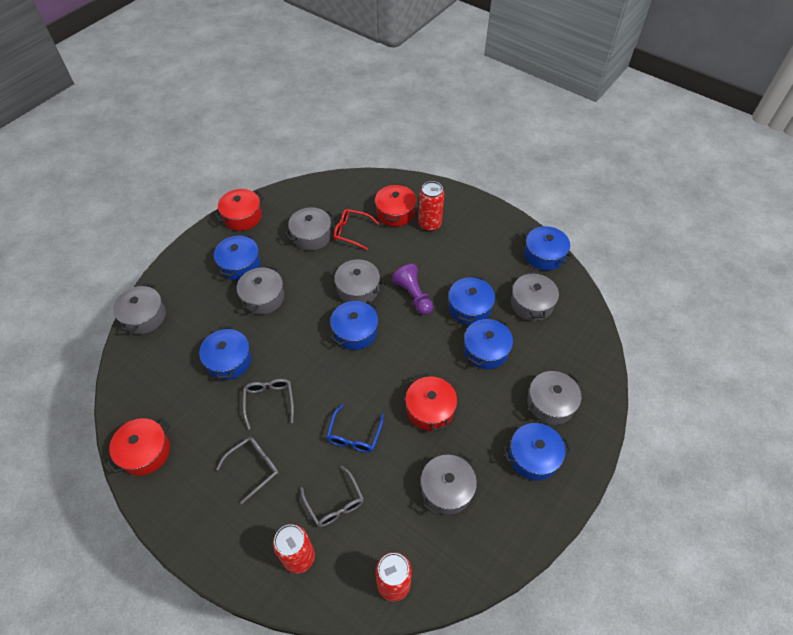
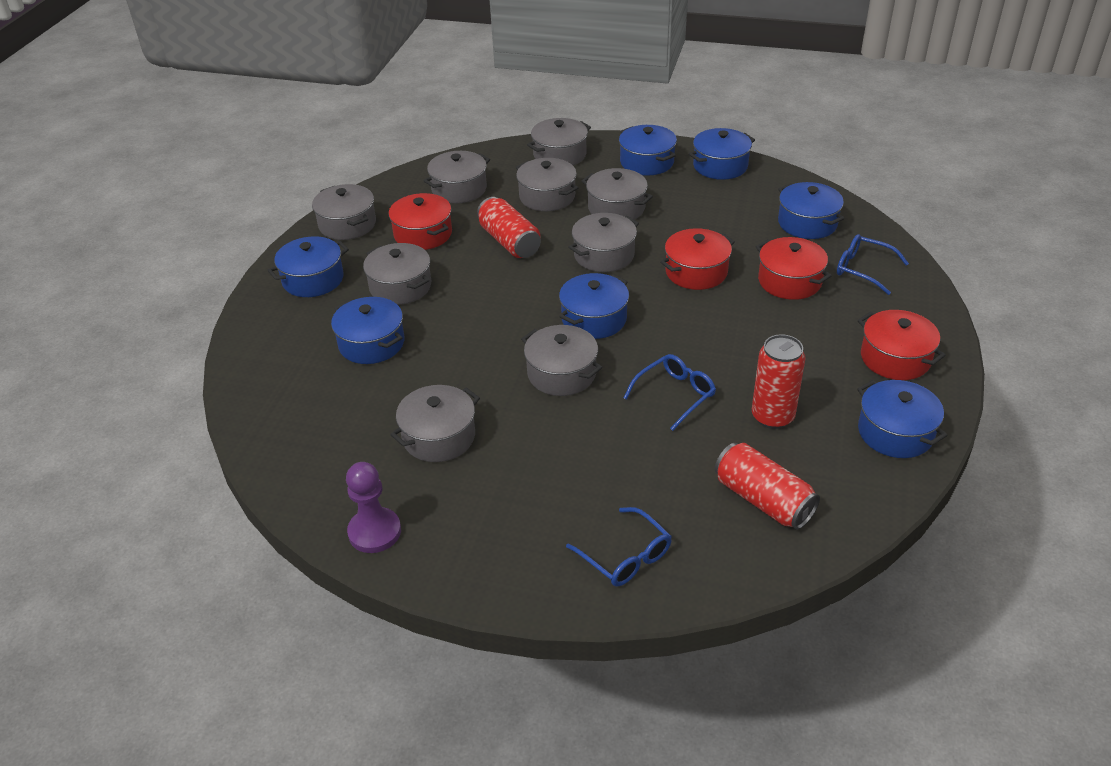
blue glasses: 1 -> 3
grey glasses: 3 -> 0
grey pot: 7 -> 9
red glasses: 1 -> 0

